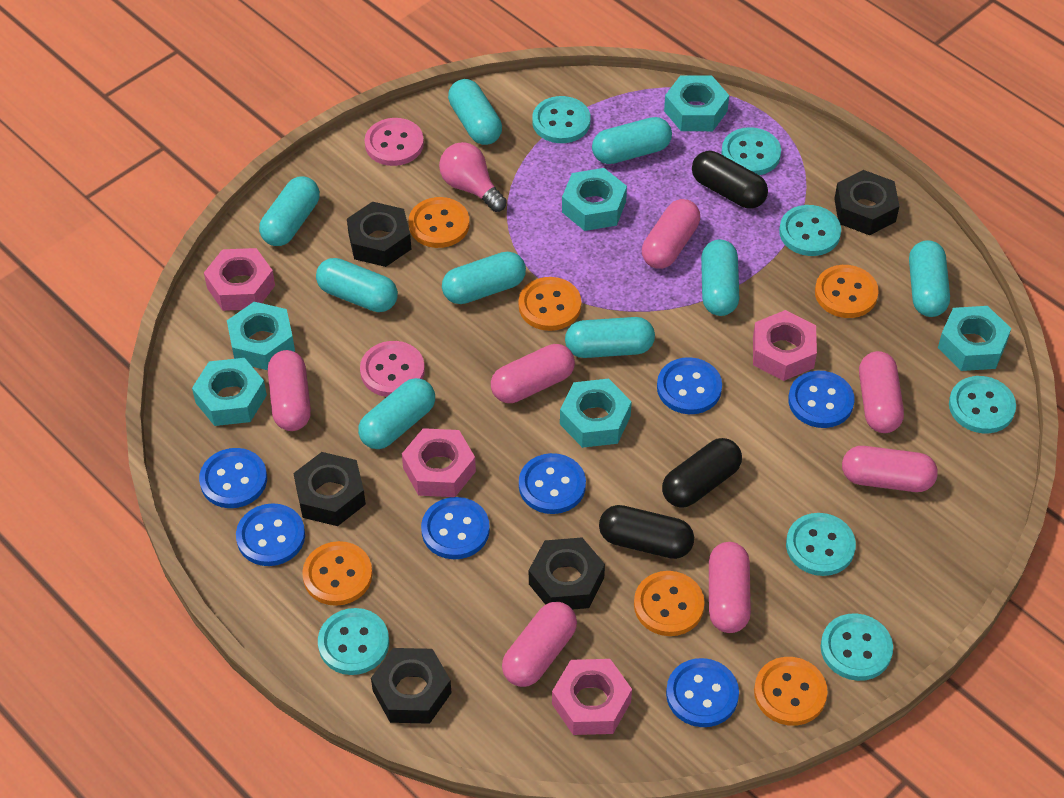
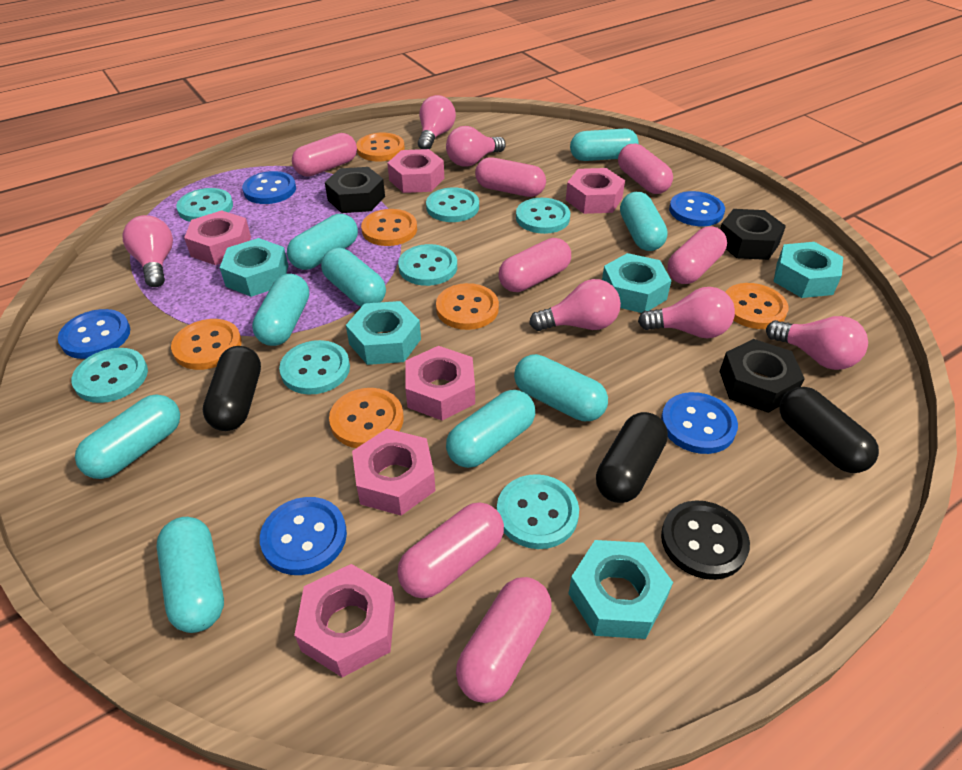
black button: 0 -> 1
black nut: 5 -> 3
blue button: 7 -> 5
pink button: 2 -> 0
pink light bulb: 1 -> 6
pink nut: 4 -> 6
turquoise nut: 6 -> 5

